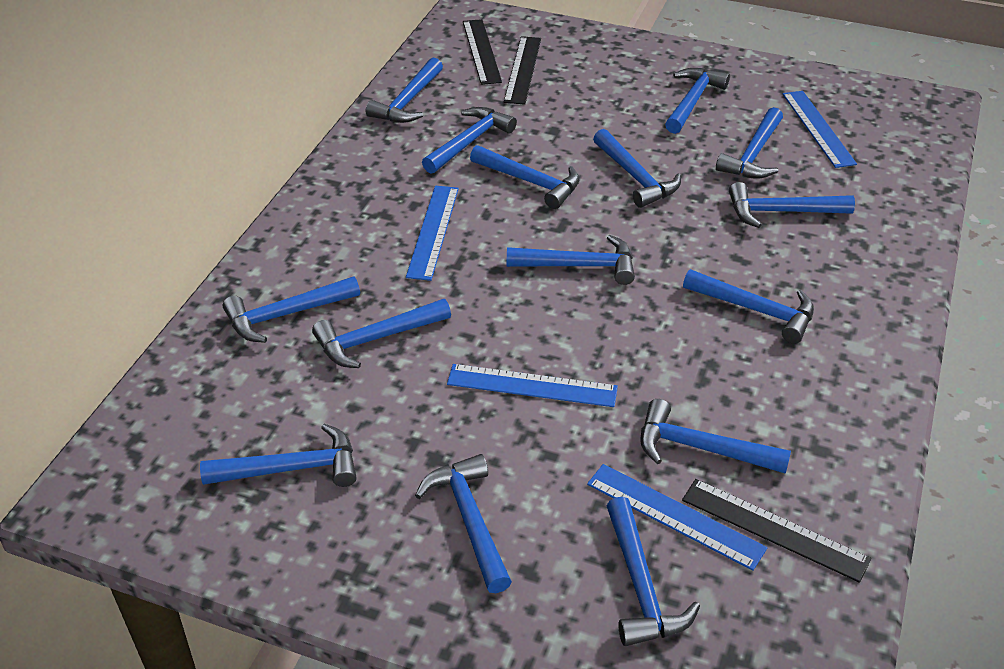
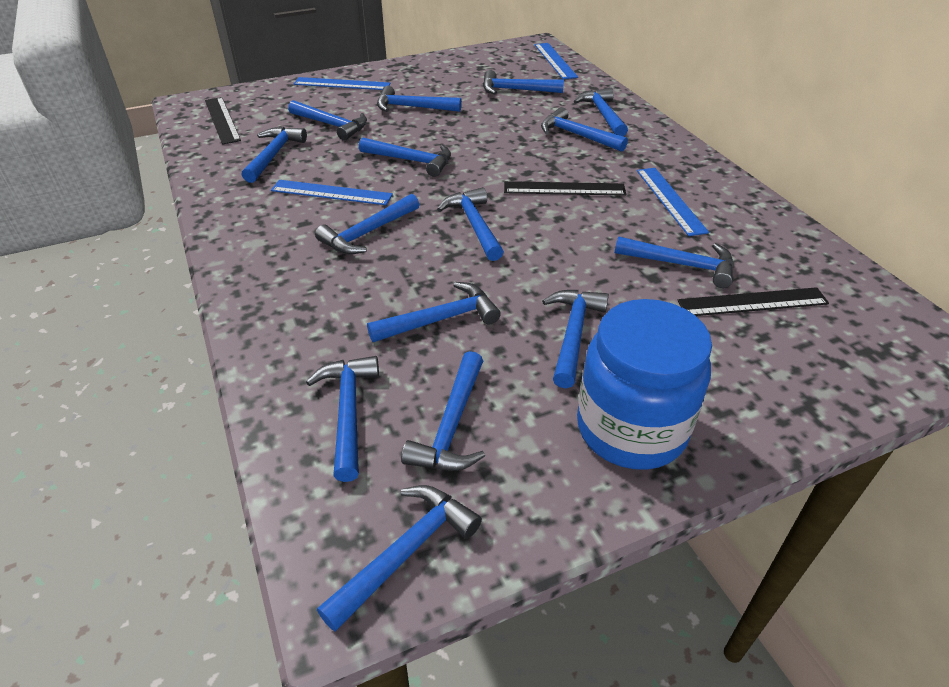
blue jar: 0 -> 1

